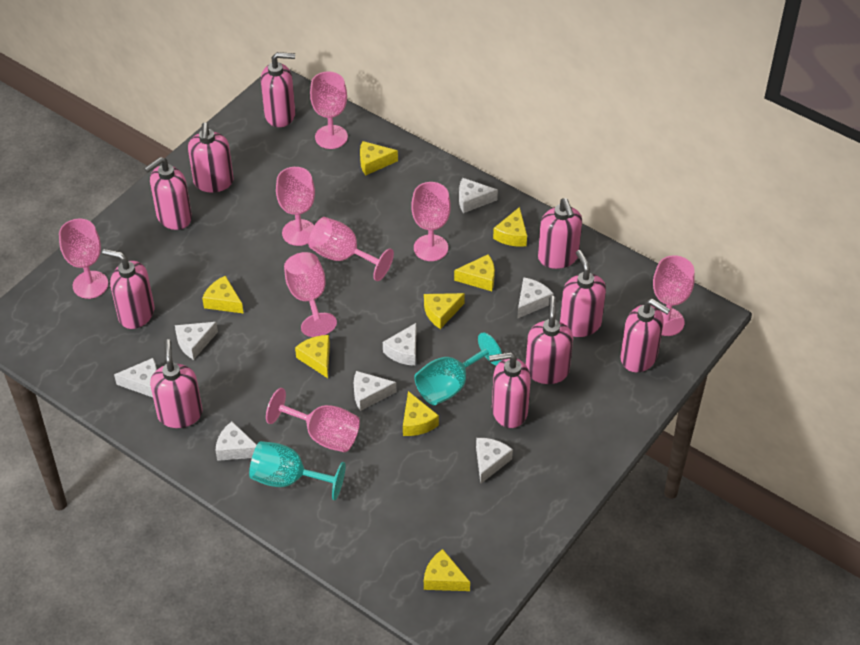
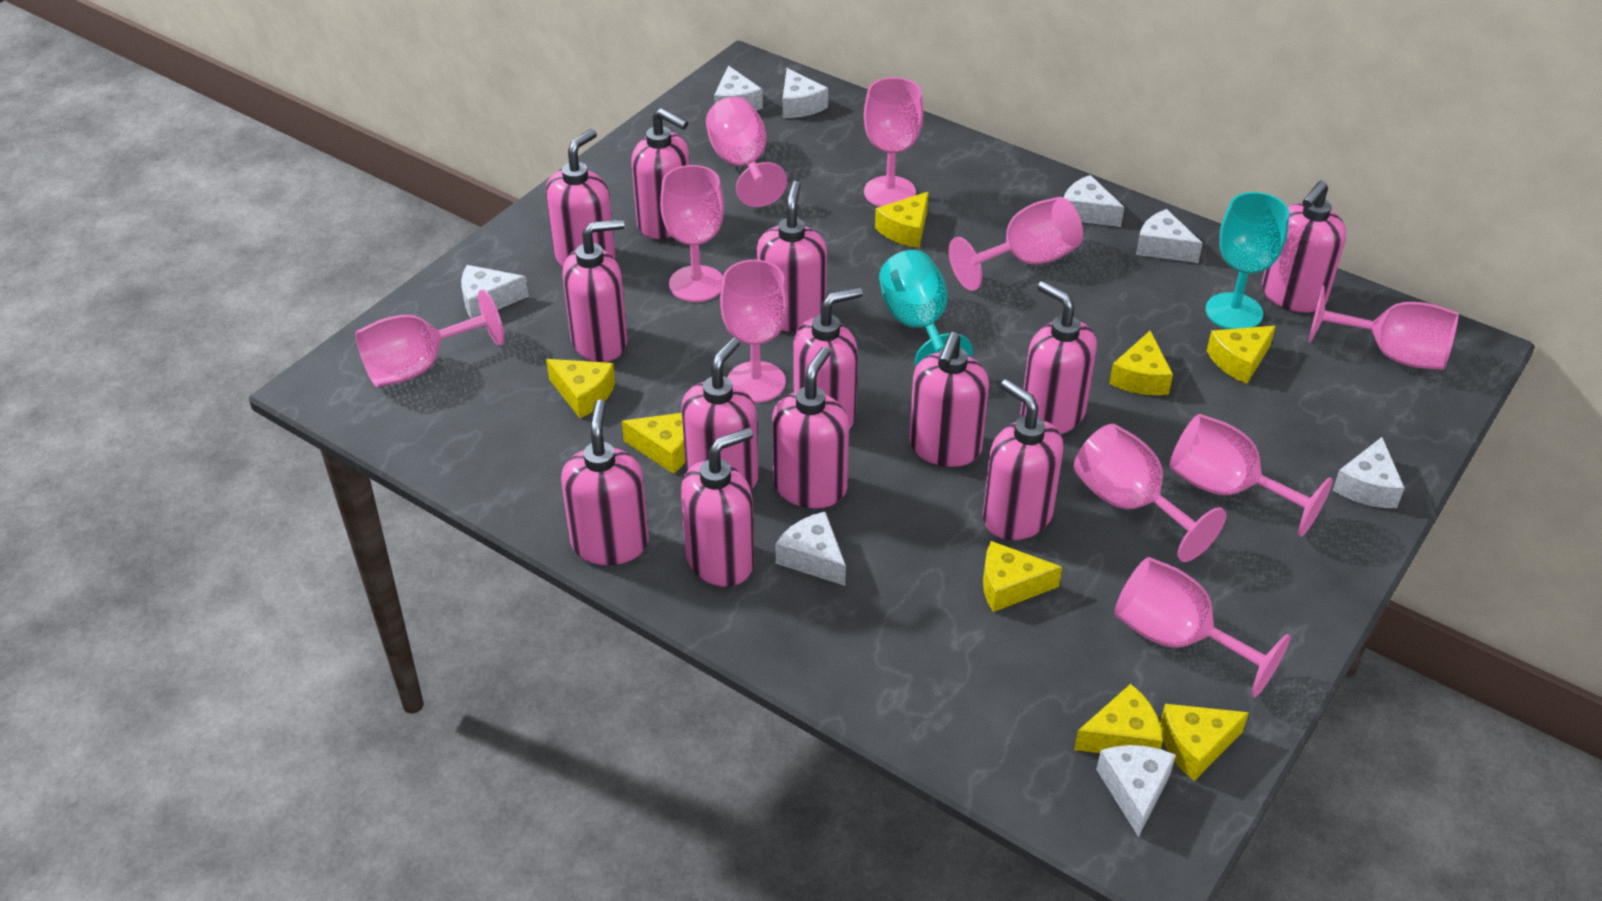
pink goblet: 8 -> 10
pink soap dispenser: 10 -> 13

